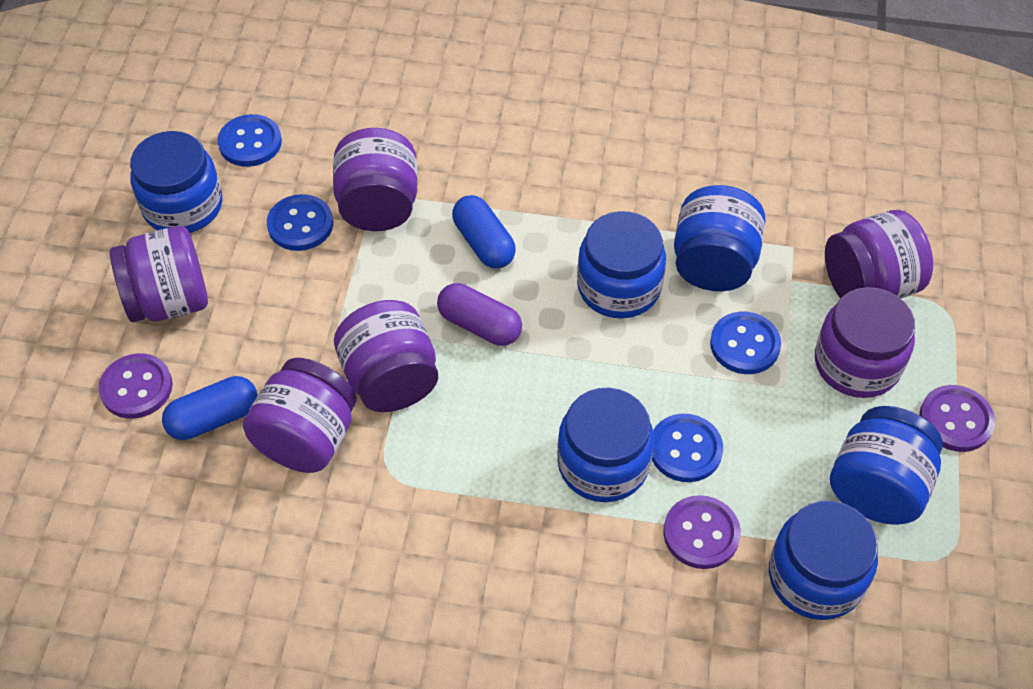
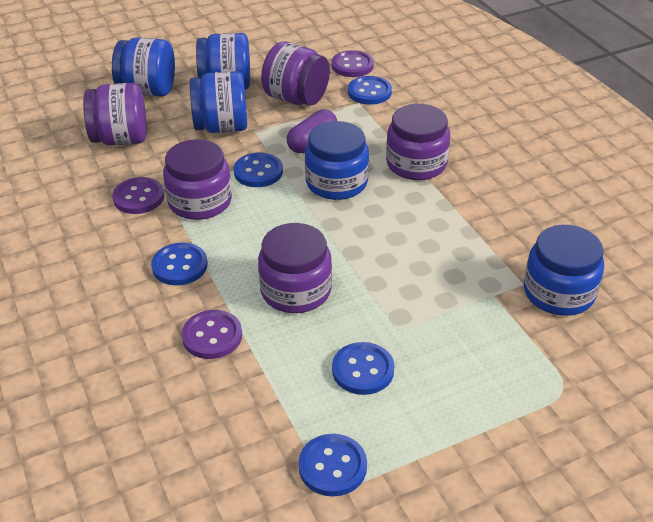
blue button: 4 -> 5
blue capsule: 2 -> 0
blue jar: 6 -> 5
purple jar: 6 -> 5

